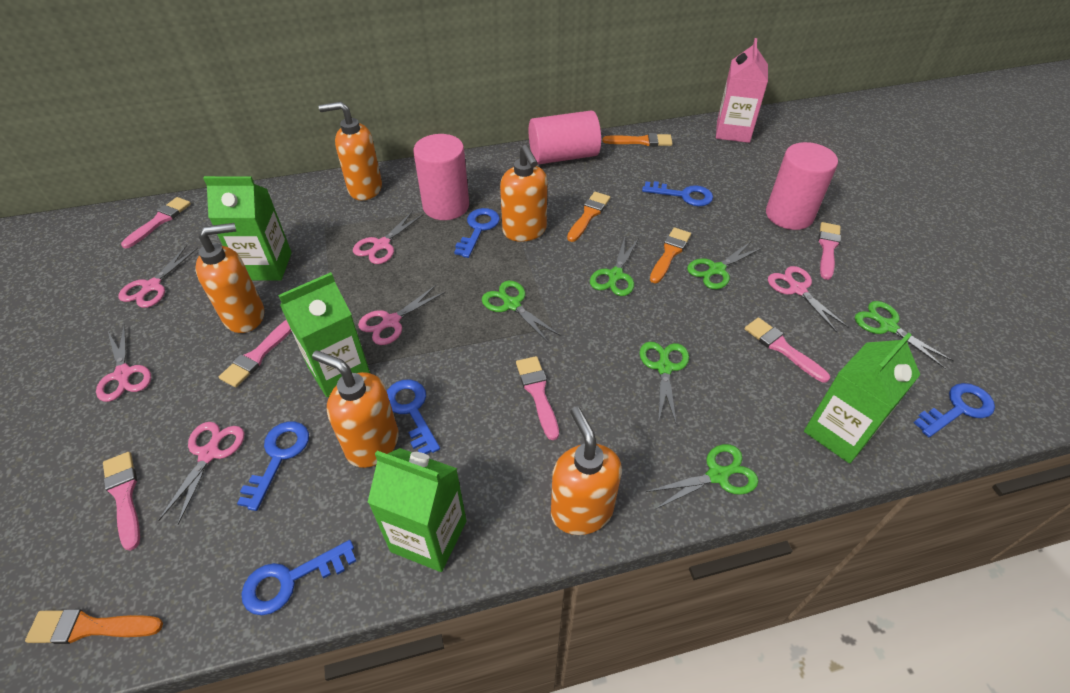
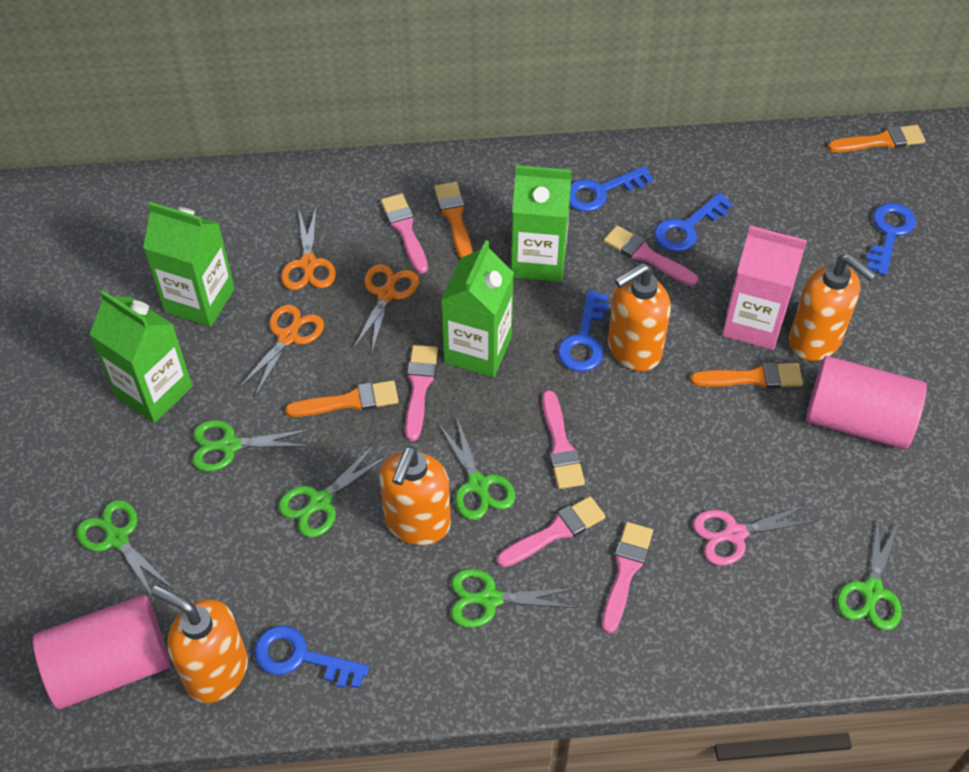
blue key: 6 -> 5
orange scissors: 0 -> 3
orange soap dispenser: 5 -> 4
pink cylinder: 3 -> 2
pink scissors: 6 -> 1

